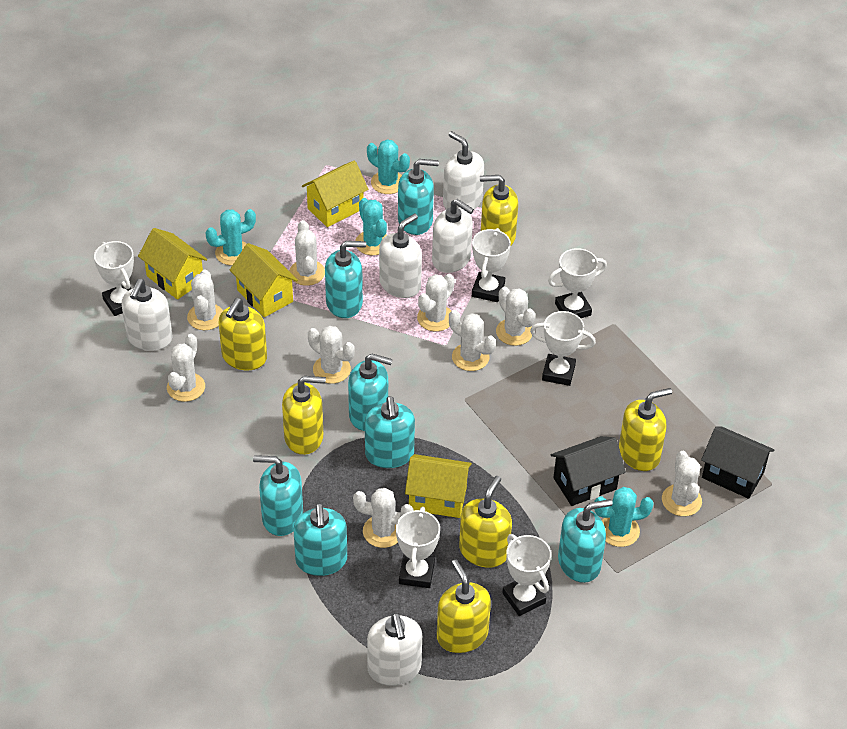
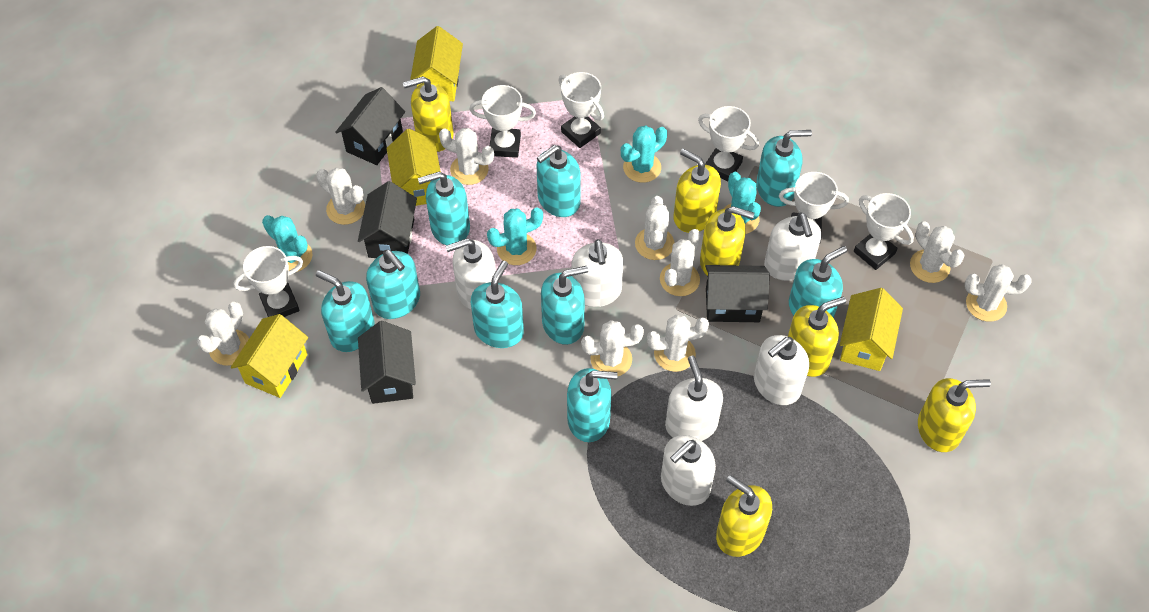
black house: 2 -> 4
turquoise soap dispenser: 7 -> 9
white soap dispenser: 5 -> 6

